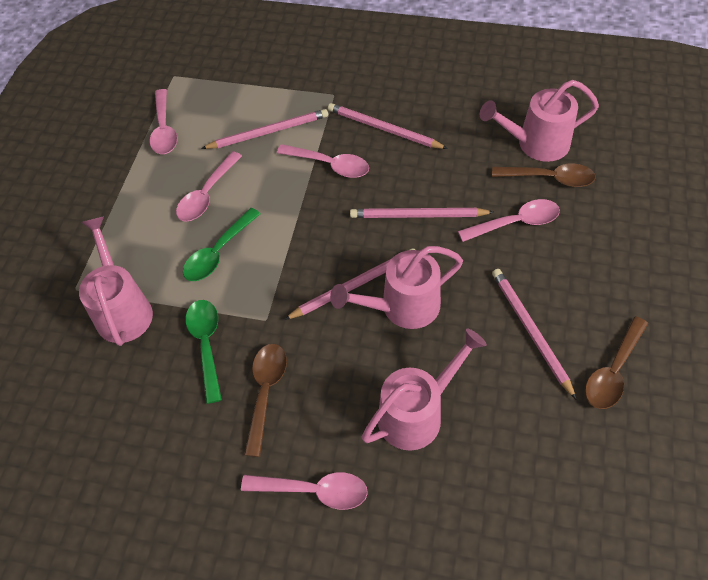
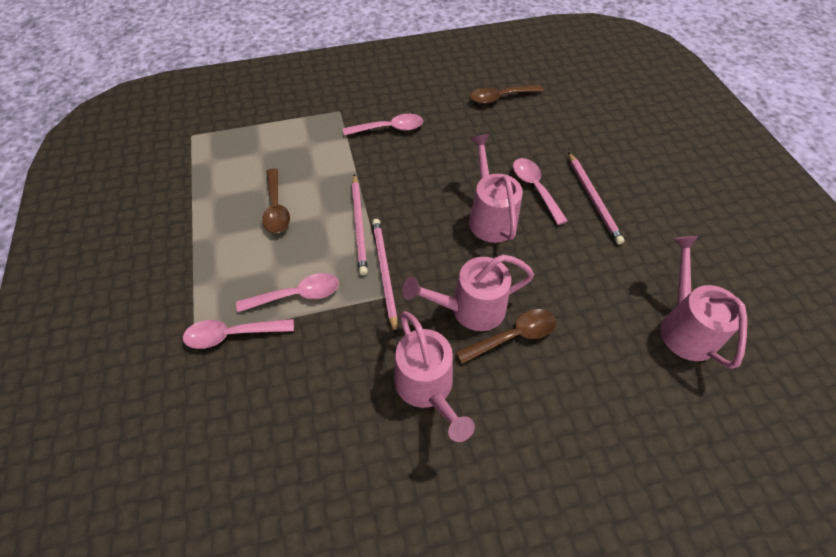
green spoon: 2 -> 0
pink pencil: 5 -> 3
pink spoon: 5 -> 4

